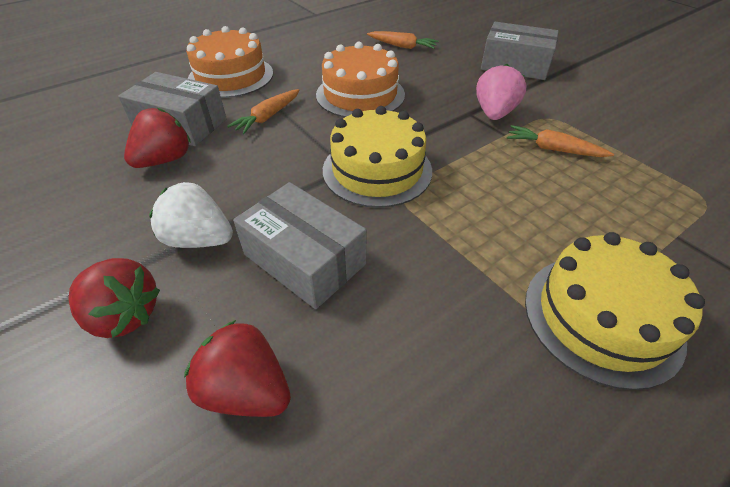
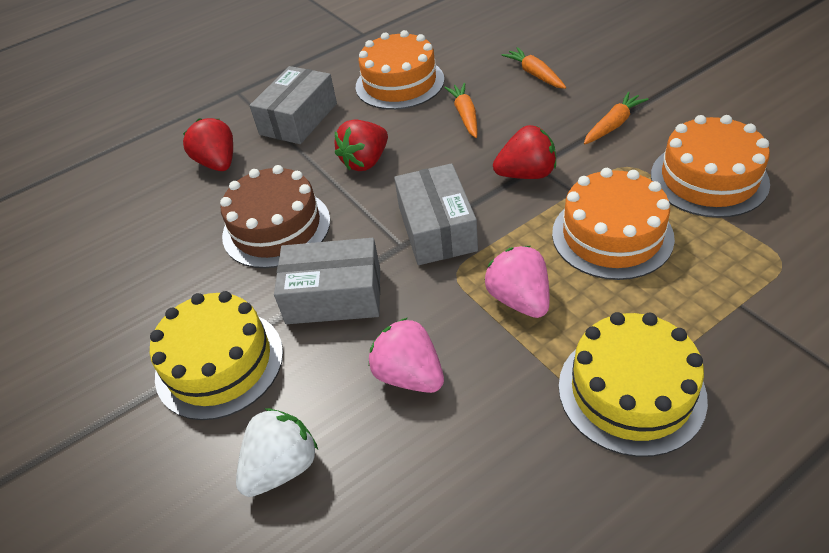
brown cake: 0 -> 1
orange cake: 2 -> 3
pink strawberry: 1 -> 2

